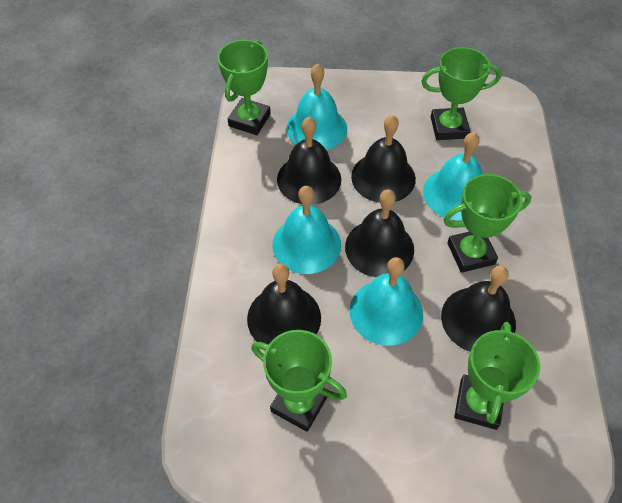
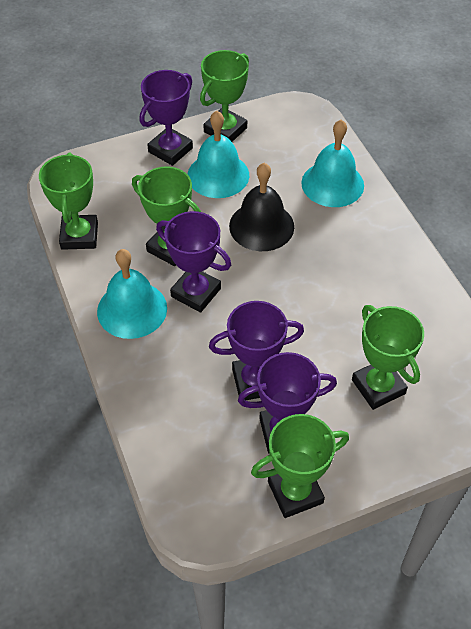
black bell: 5 -> 1
purple trophy: 0 -> 4
turquoise bell: 4 -> 3

